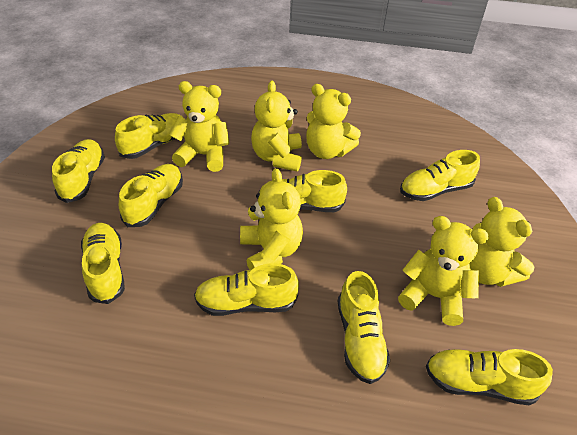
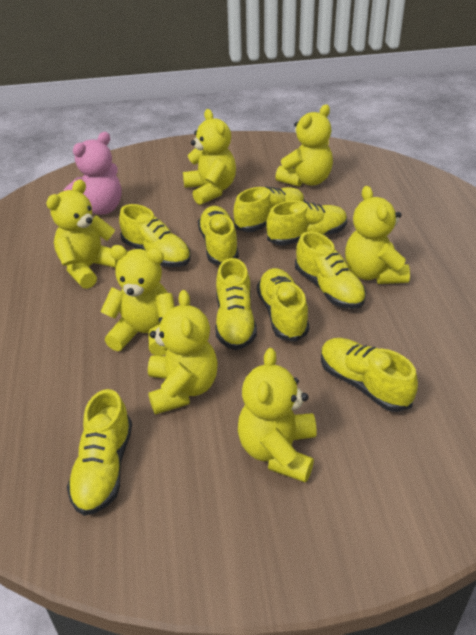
pink teddy bear: 0 -> 1
yellow teddy bear: 6 -> 7

